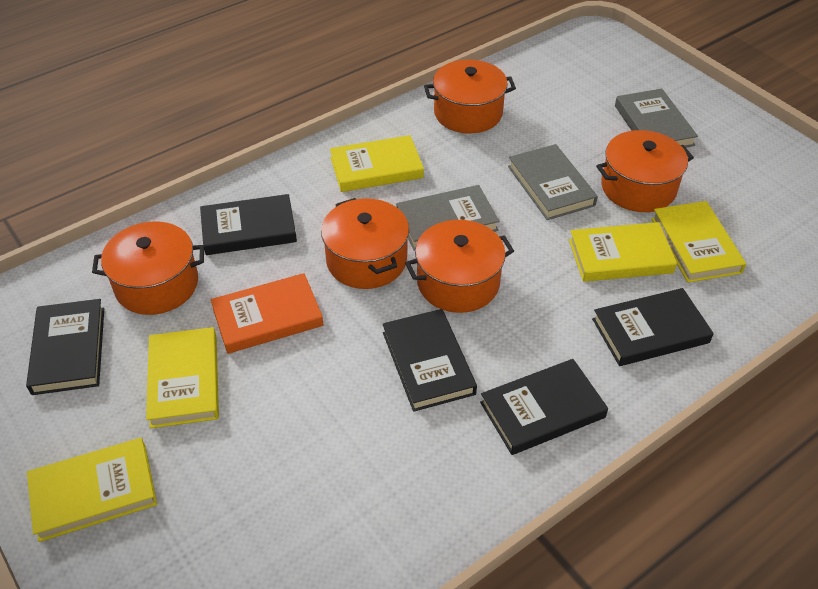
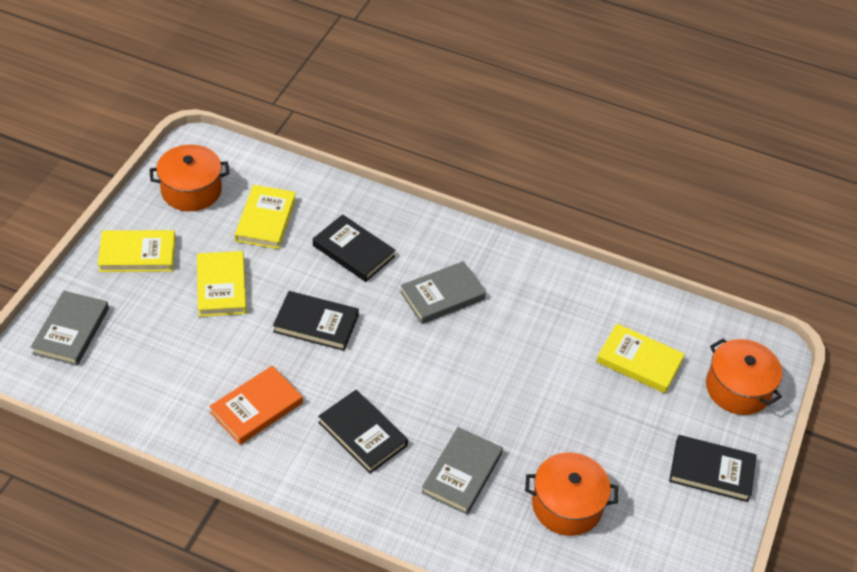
black book: 5 -> 4
orange pot: 5 -> 3
yellow book: 5 -> 4

